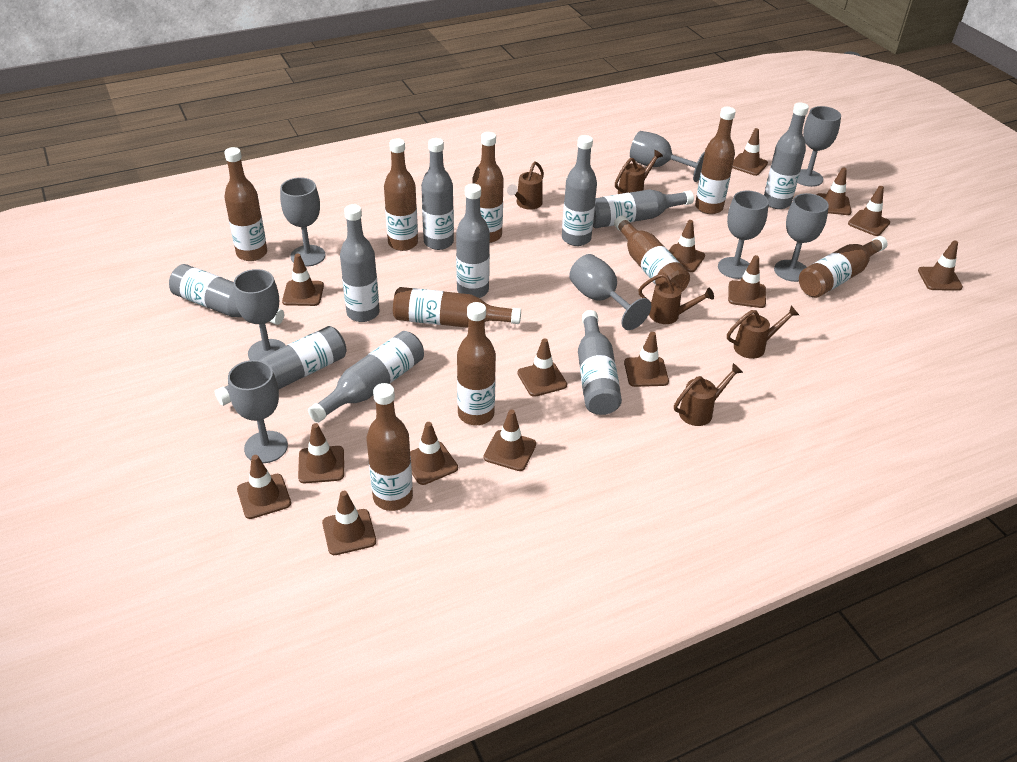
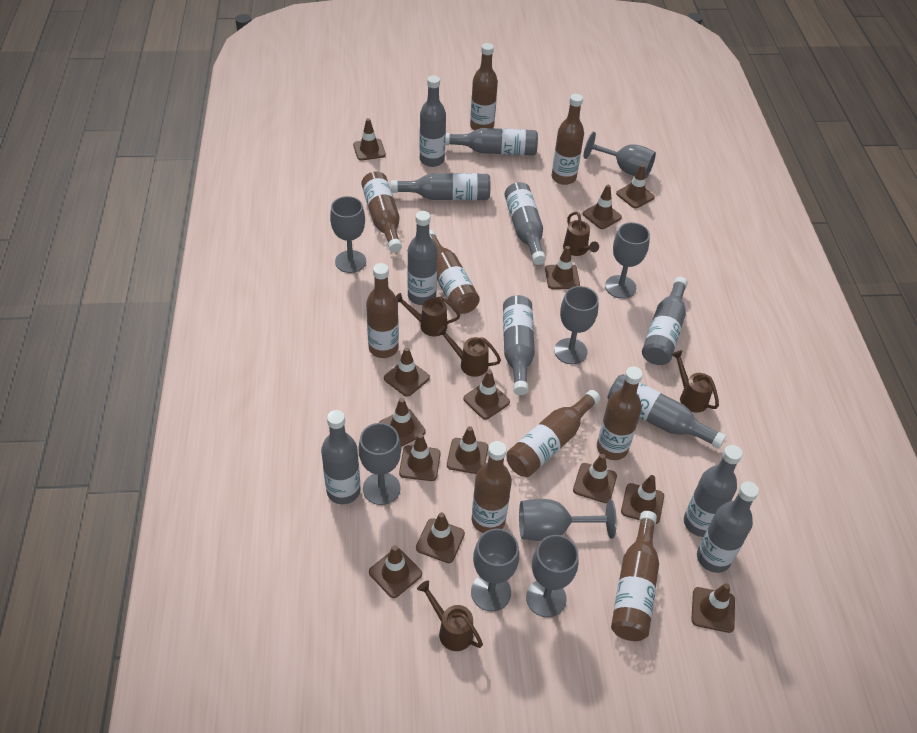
grey bottle: 10 -> 11

